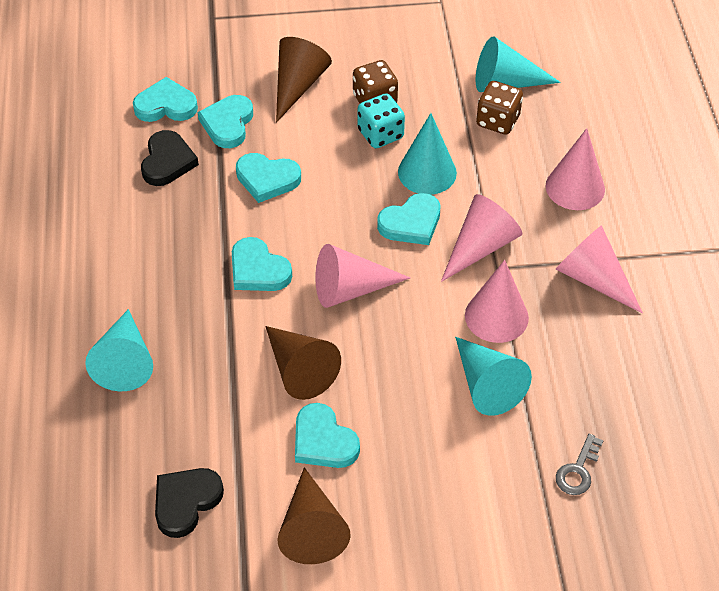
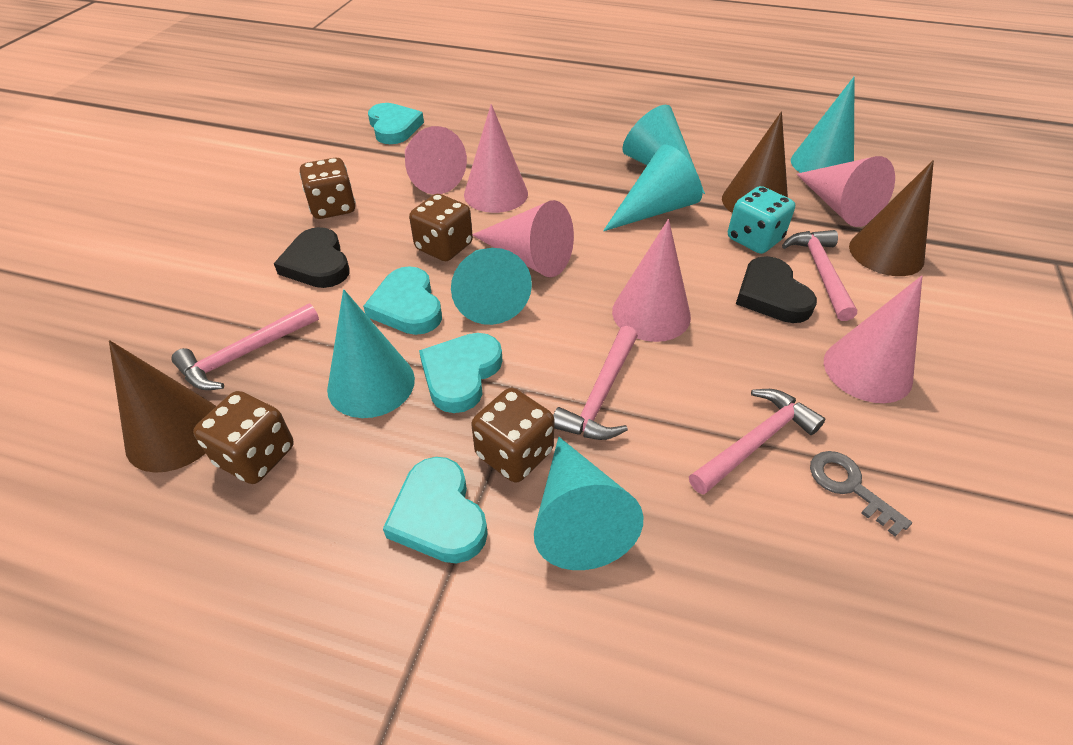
brown dice: 2 -> 4
pink cone: 5 -> 6
pink hammer: 0 -> 4
turquoise cone: 4 -> 6
turquoise heart: 6 -> 4

